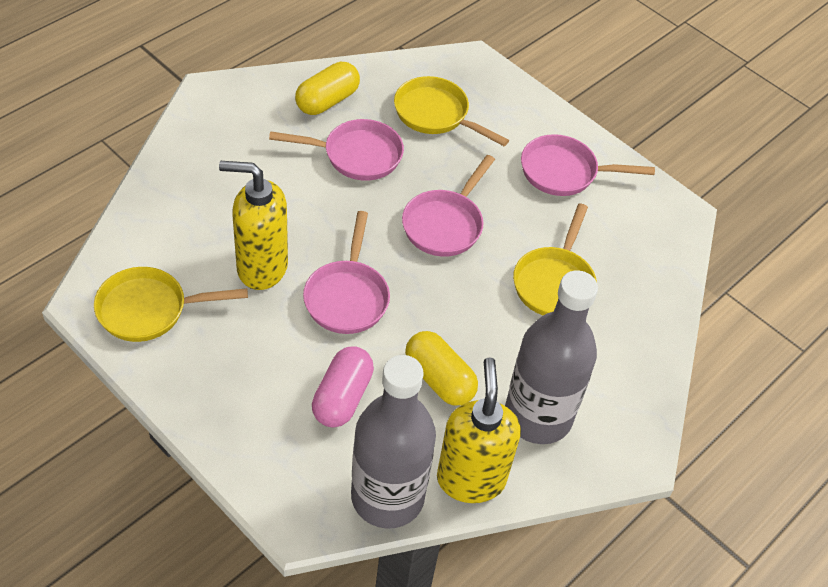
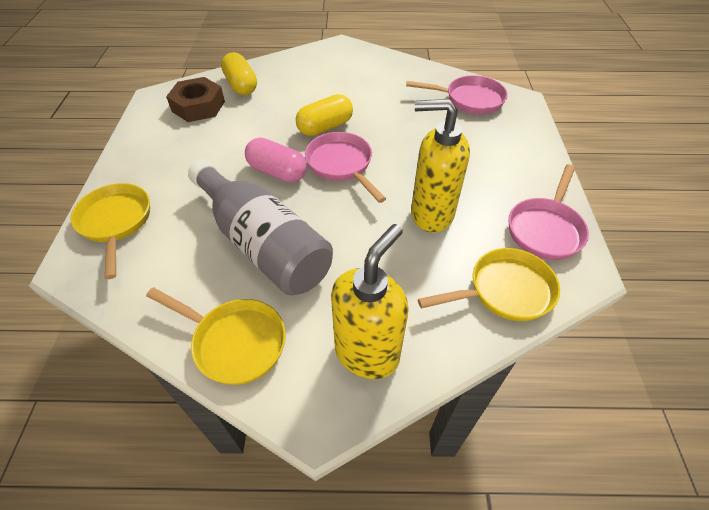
brown nut: 0 -> 1
grey bottle: 2 -> 1
pink pan: 4 -> 3

